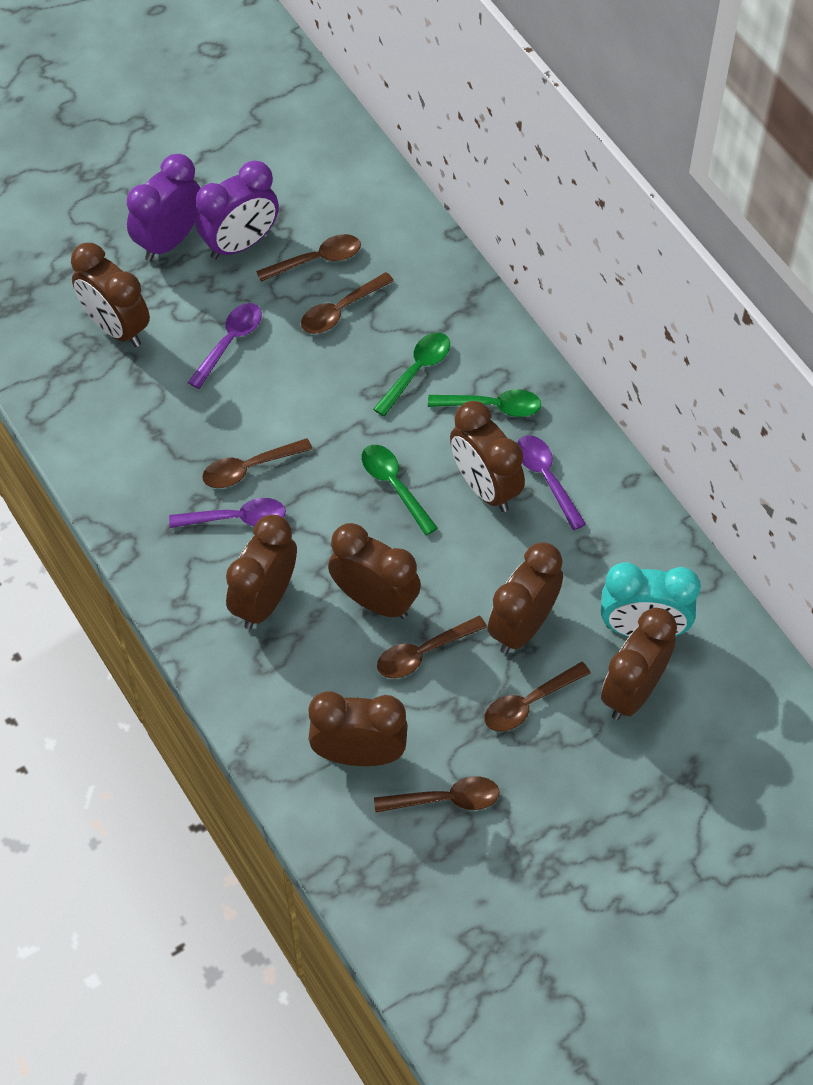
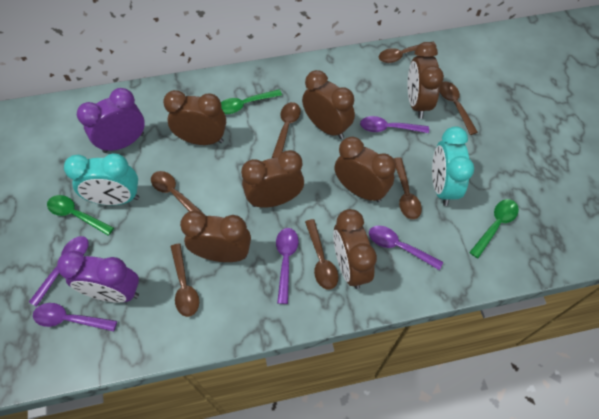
brown spoon: 6 -> 7
purple spoon: 3 -> 5
turquoise clock: 1 -> 2

